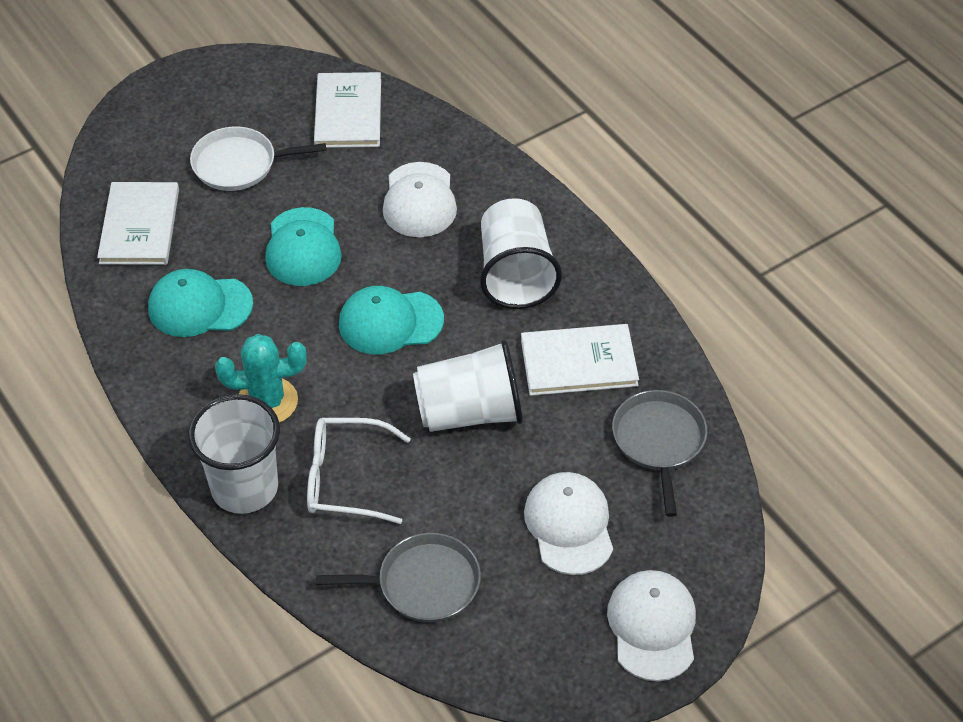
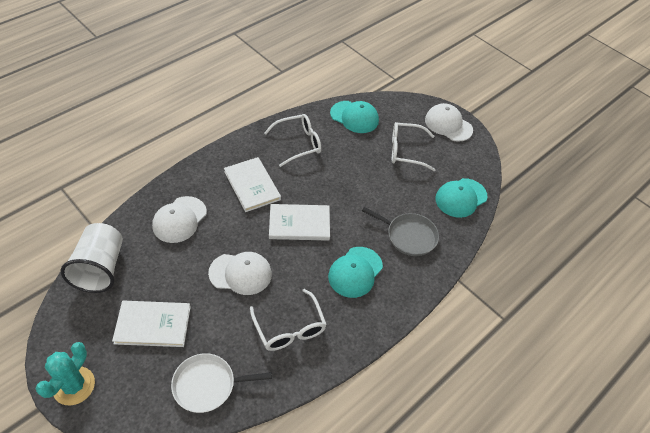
grey pan: 2 -> 1
white cup: 3 -> 1
white glasses: 1 -> 3

